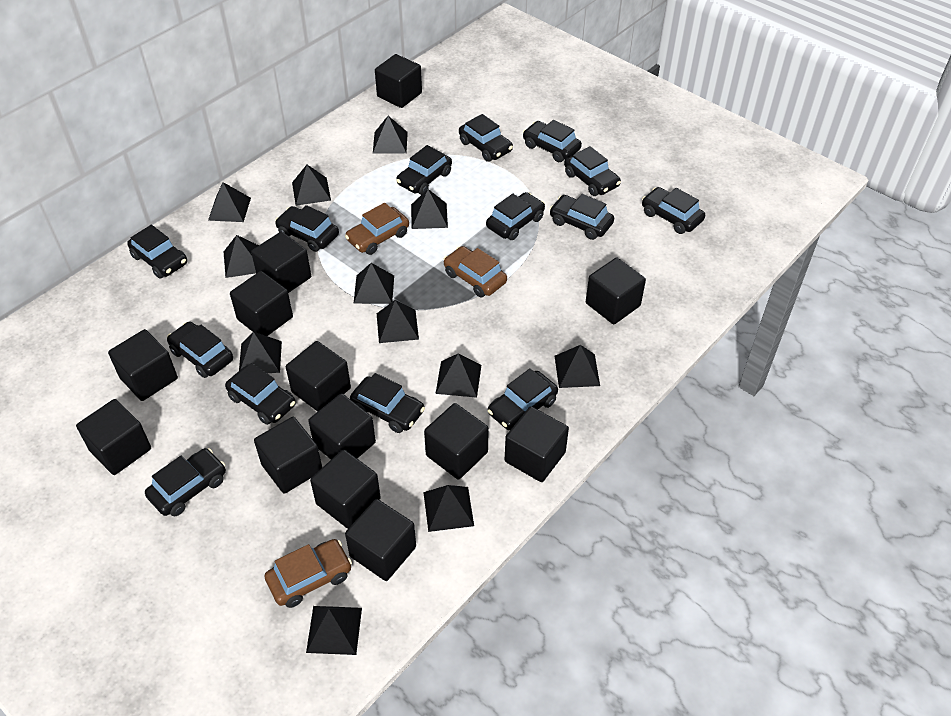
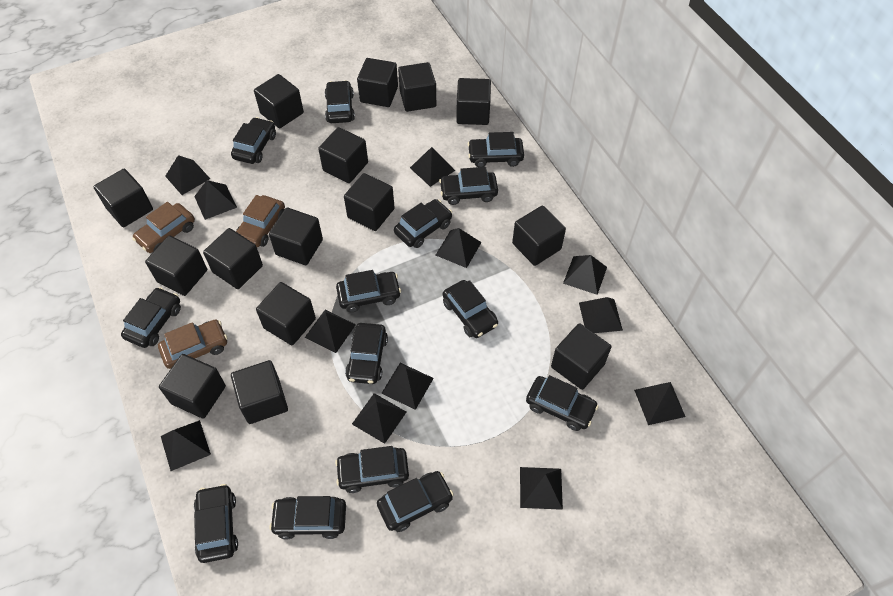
black cube: 13 -> 15

